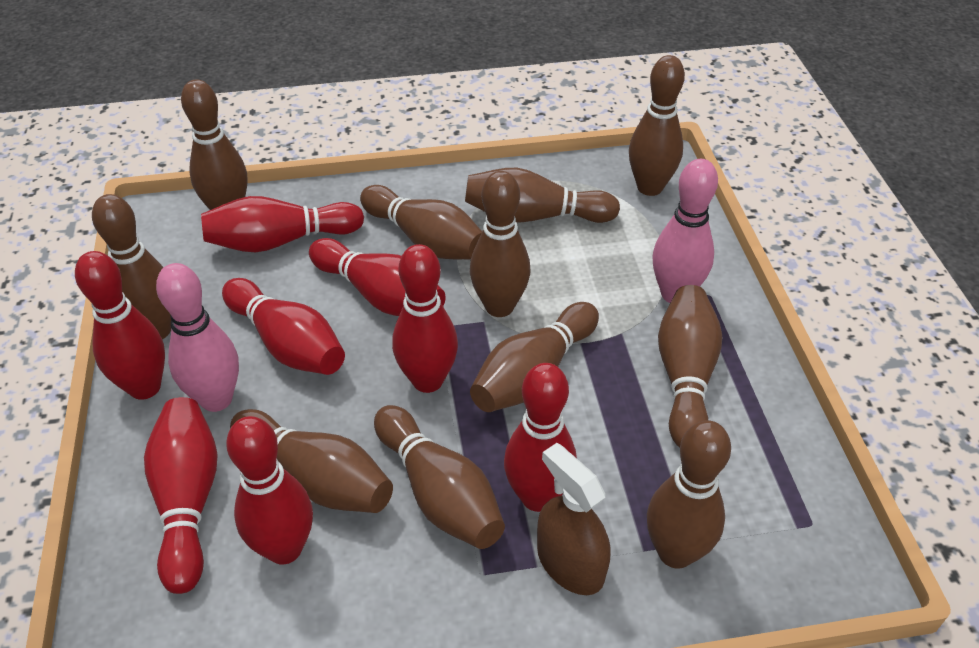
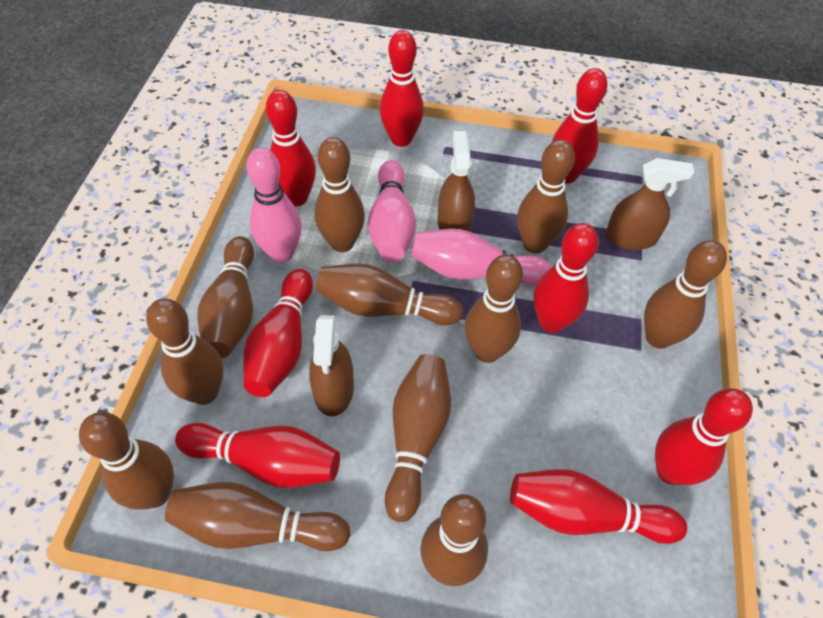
brown spray bottle: 1 -> 3
pink bowling pin: 2 -> 3

